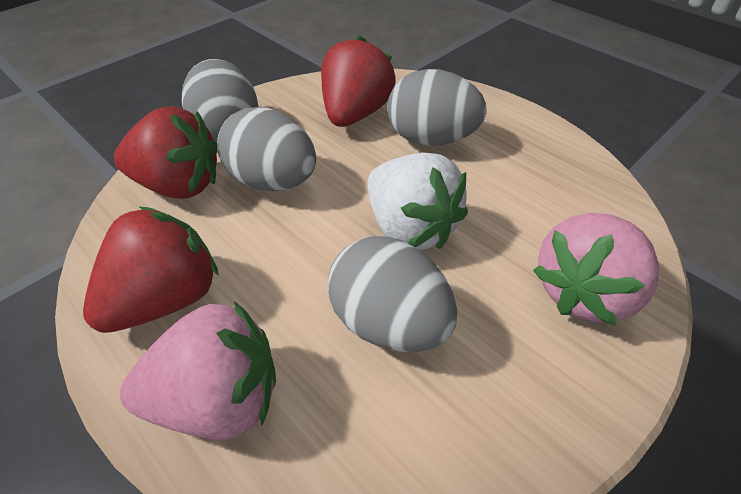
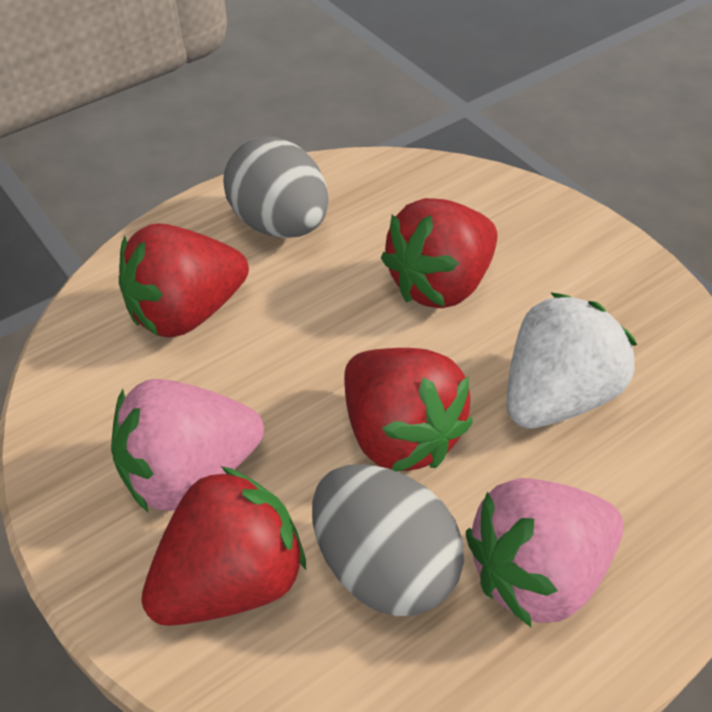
grey egg: 4 -> 2
red strawberry: 3 -> 4

